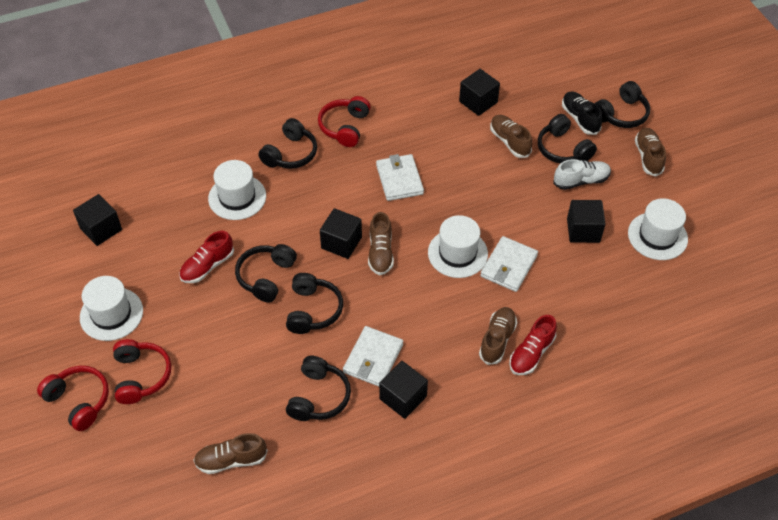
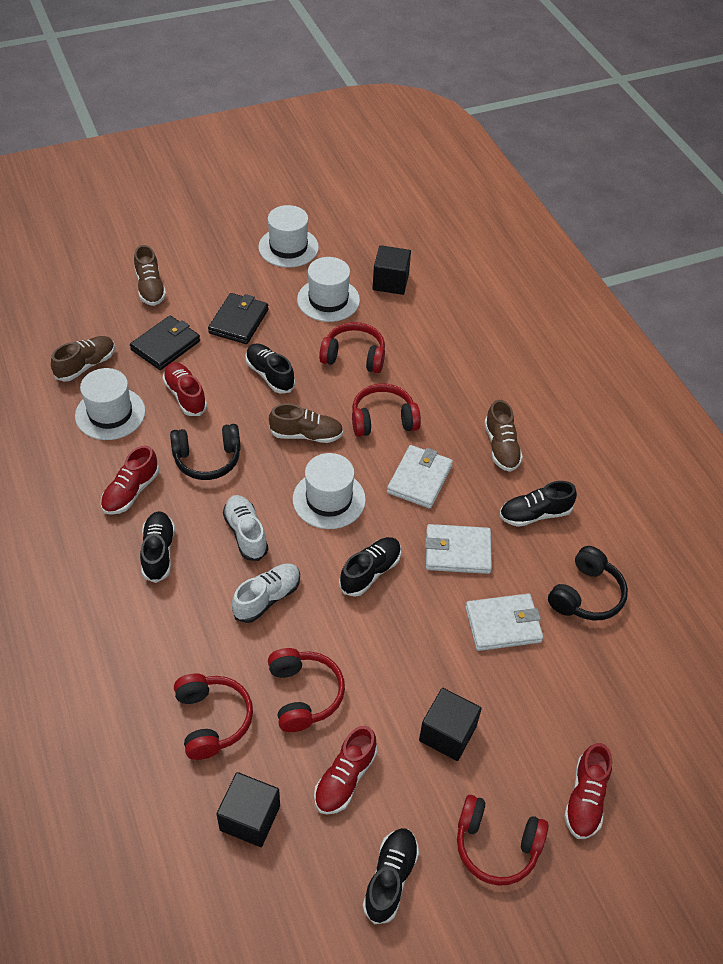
black cube: 5 -> 3
black headphones: 6 -> 2
black shoe: 1 -> 5
black wallet: 0 -> 2
brown shoe: 5 -> 4
red headphones: 3 -> 5
red shoe: 2 -> 4
white shoe: 1 -> 2

